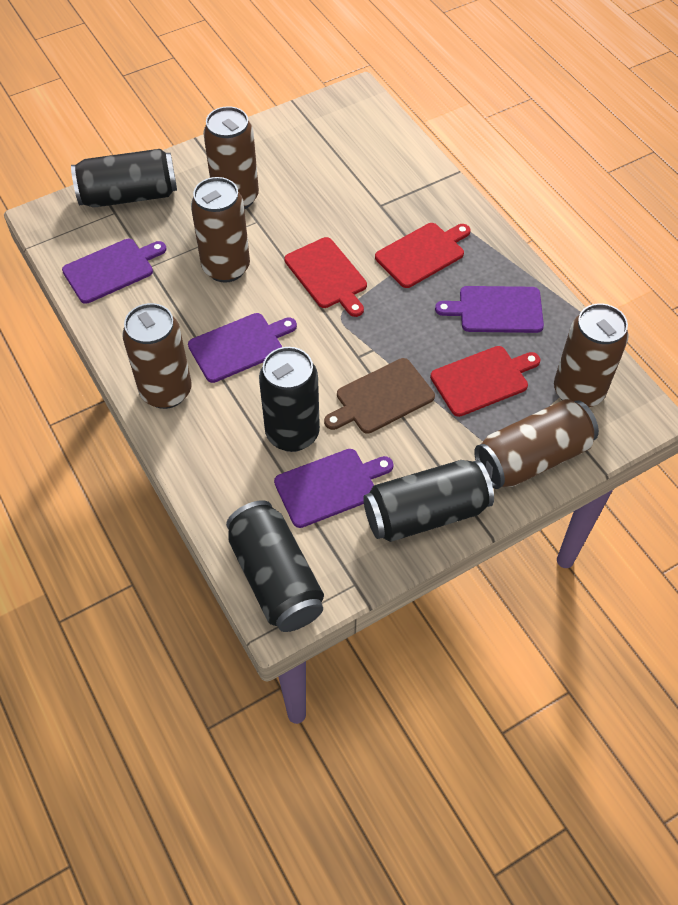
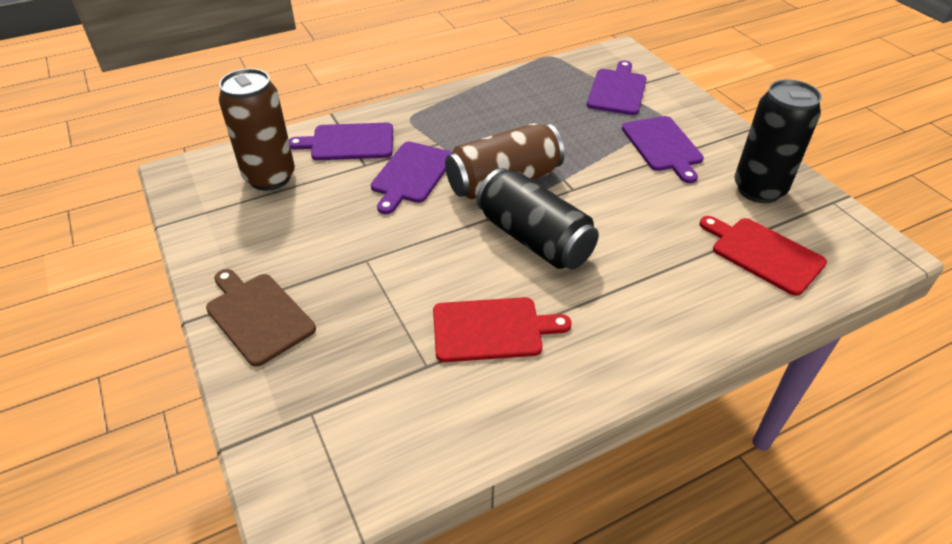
black can: 4 -> 2
brown can: 5 -> 2
red cutting board: 3 -> 2

